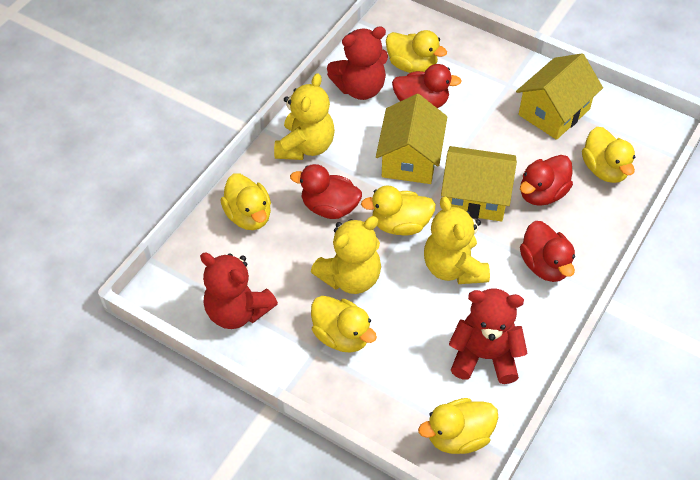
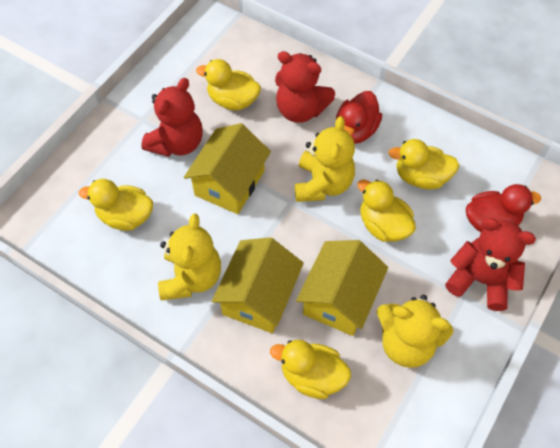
red duck: 4 -> 2
yellow duck: 6 -> 5

